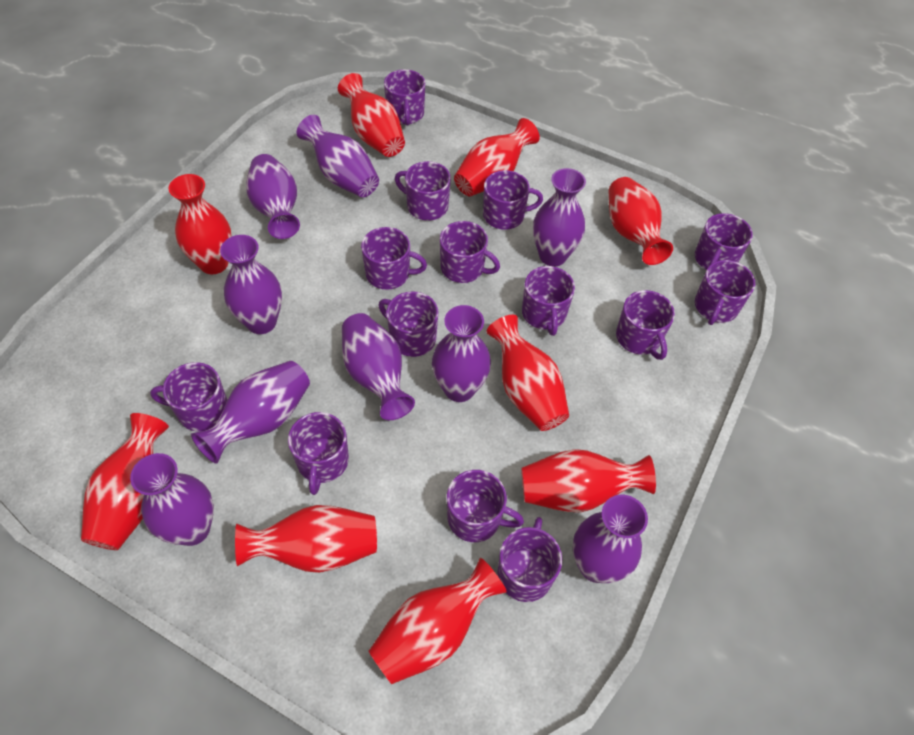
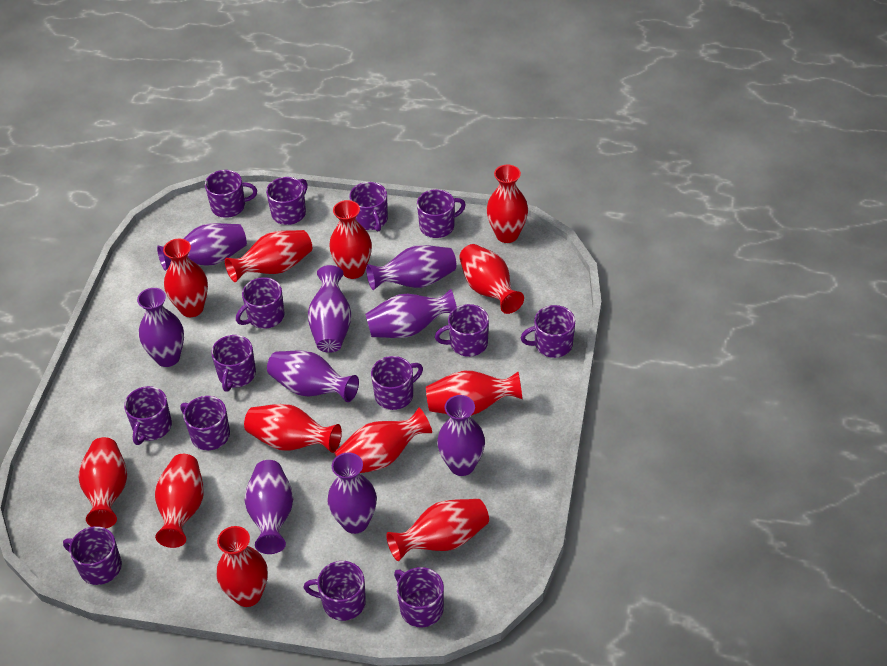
red vase: 9 -> 12

